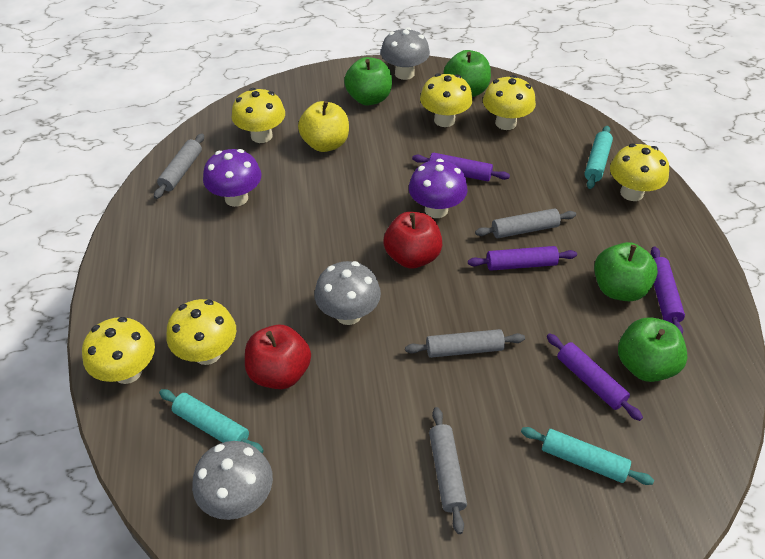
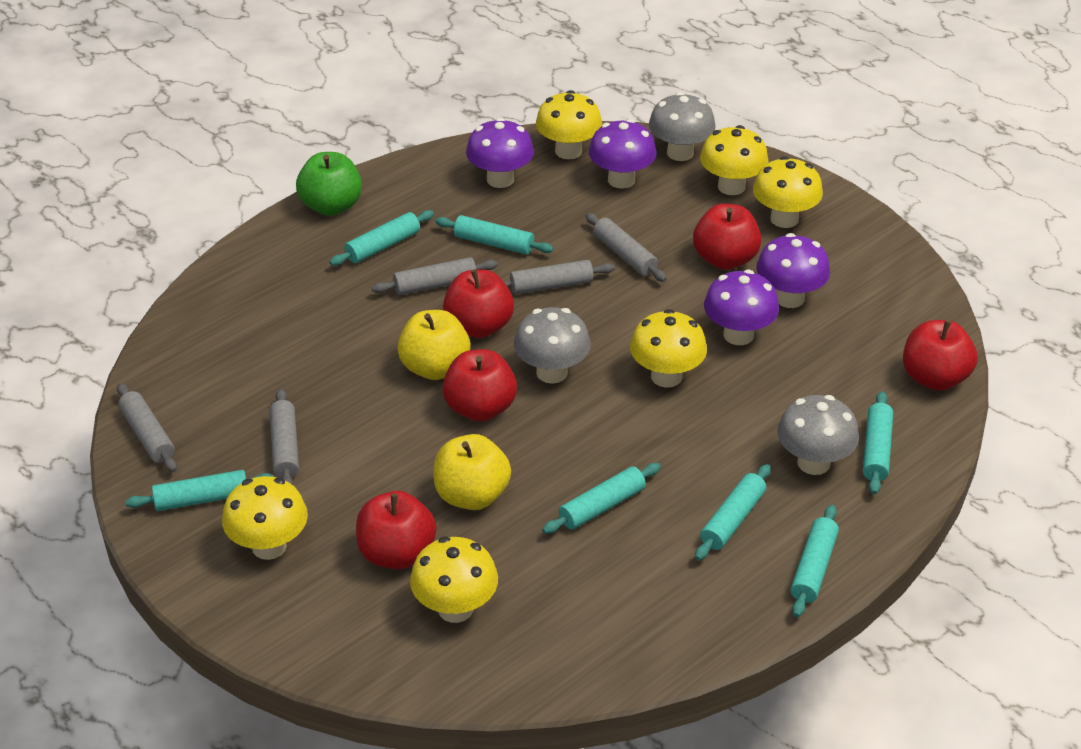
green apple: 4 -> 1
grey rolling pin: 4 -> 5
purple mushroom: 2 -> 4
purple rolling pin: 4 -> 0
red apple: 2 -> 5
turquoise rolling pin: 3 -> 7
yellow apple: 1 -> 2

